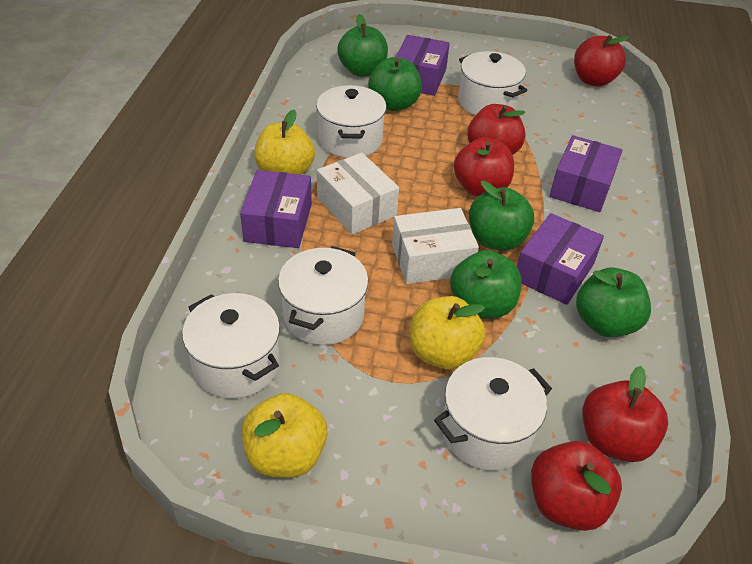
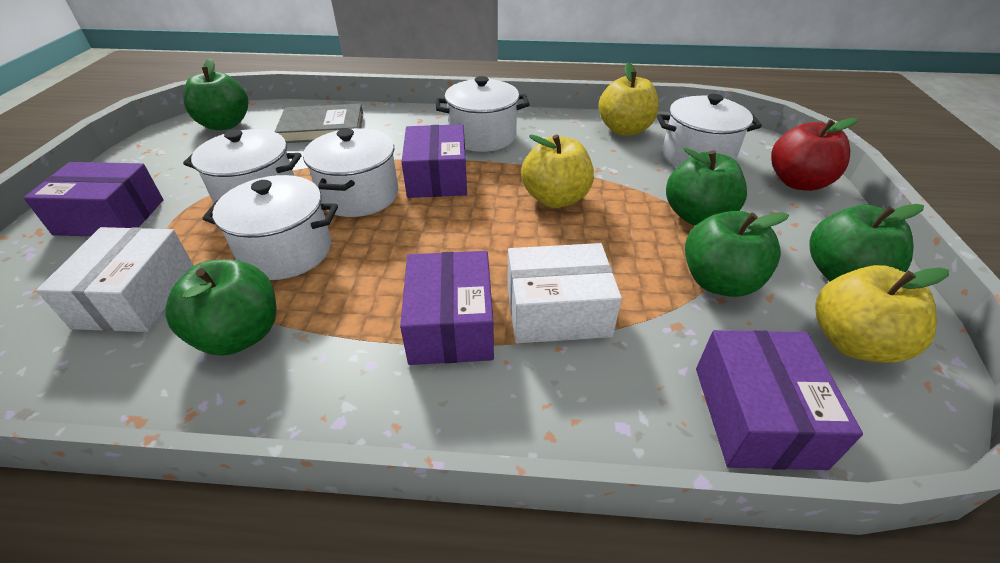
grey book: 0 -> 1
red apple: 5 -> 1

